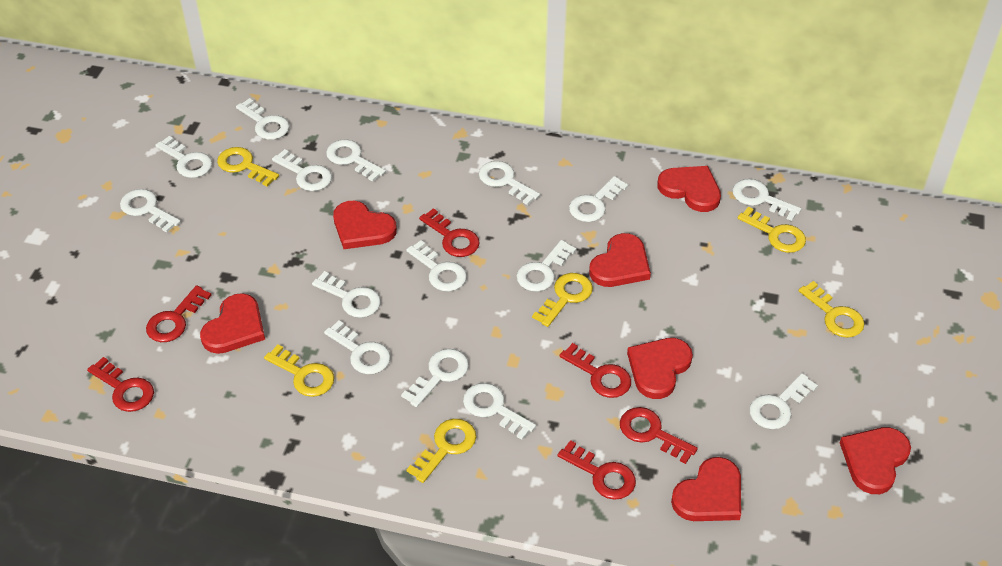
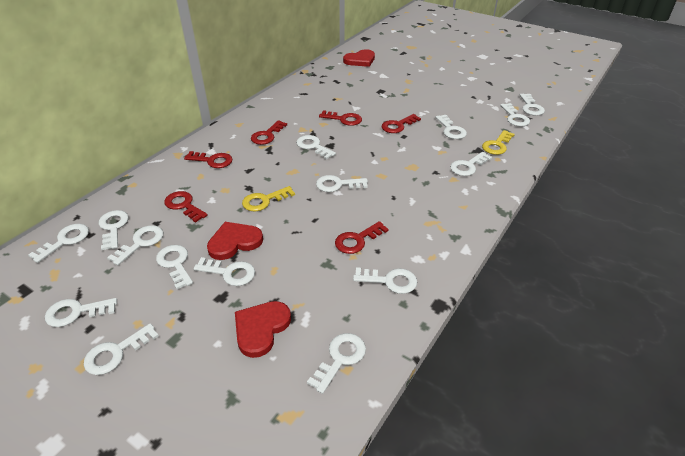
red heart: 7 -> 3
yellow key: 6 -> 2

